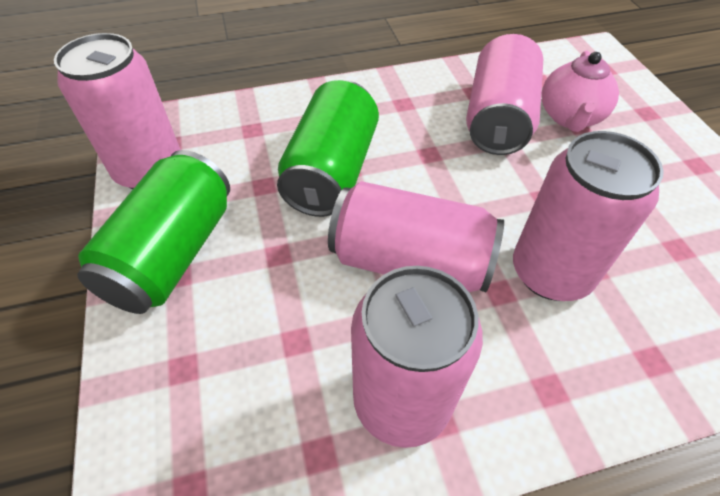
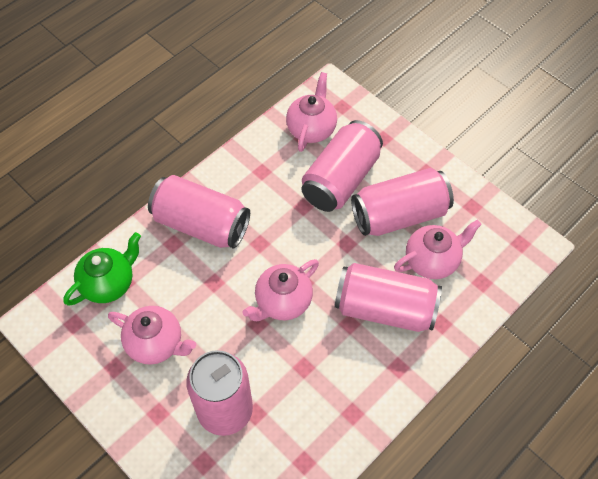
green can: 2 -> 0
green teapot: 0 -> 1
pink teapot: 1 -> 4

